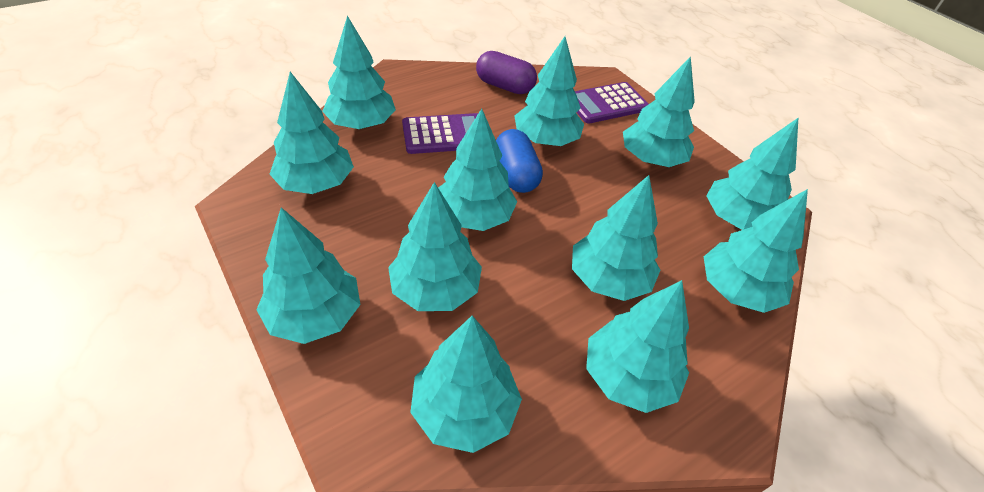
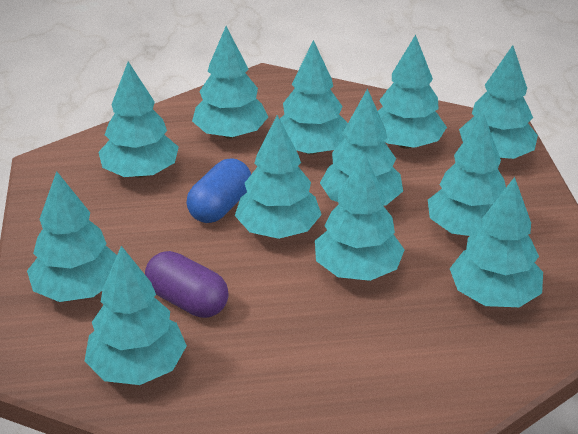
purple calculator: 2 -> 0

